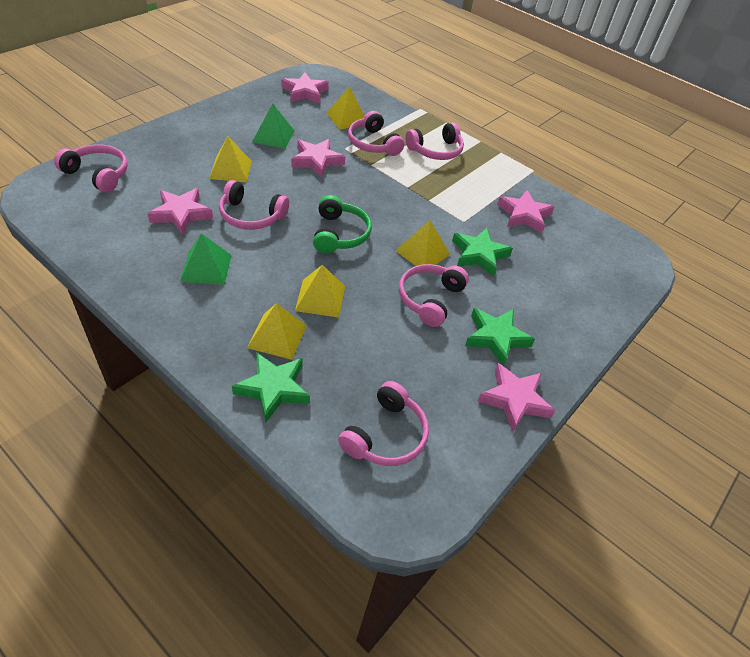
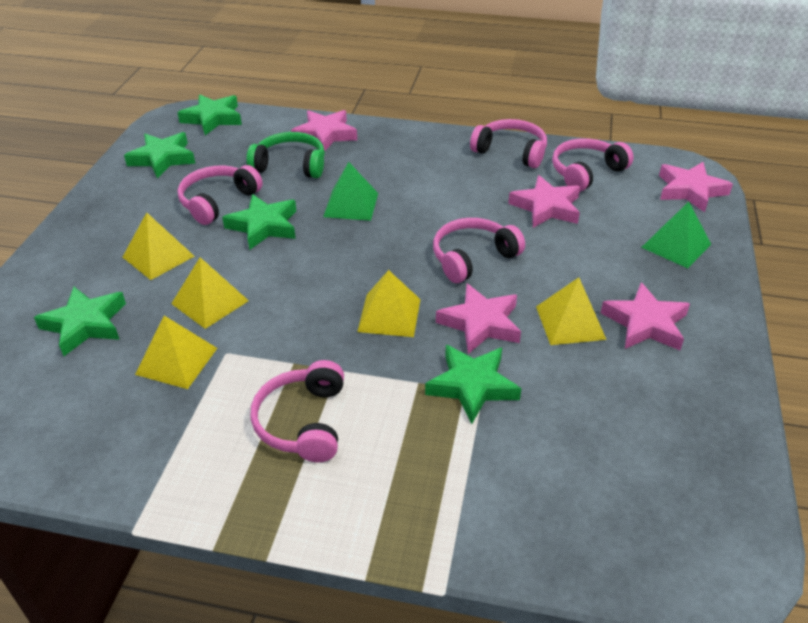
green star: 3 -> 5
pink headphones: 6 -> 5

